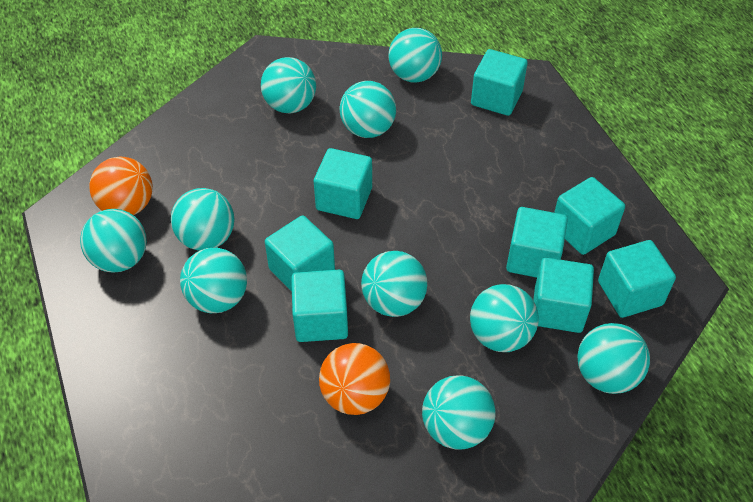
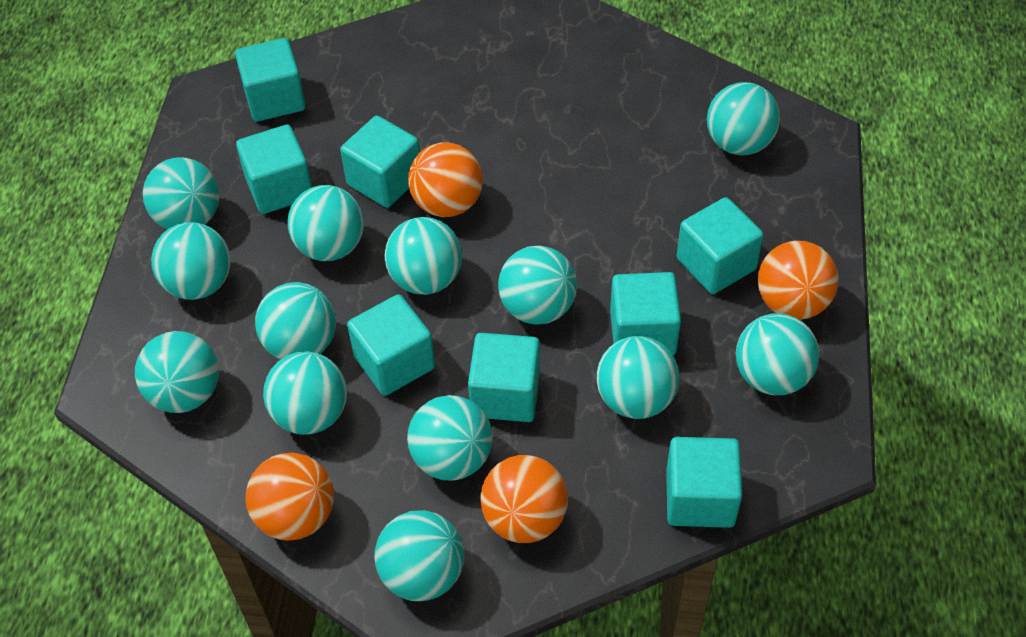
orange ball: 2 -> 4
turquoise ball: 10 -> 13

